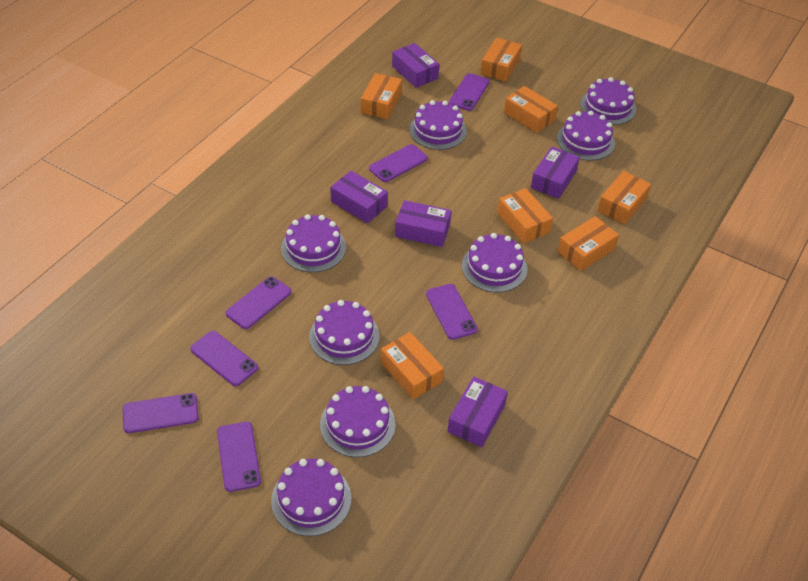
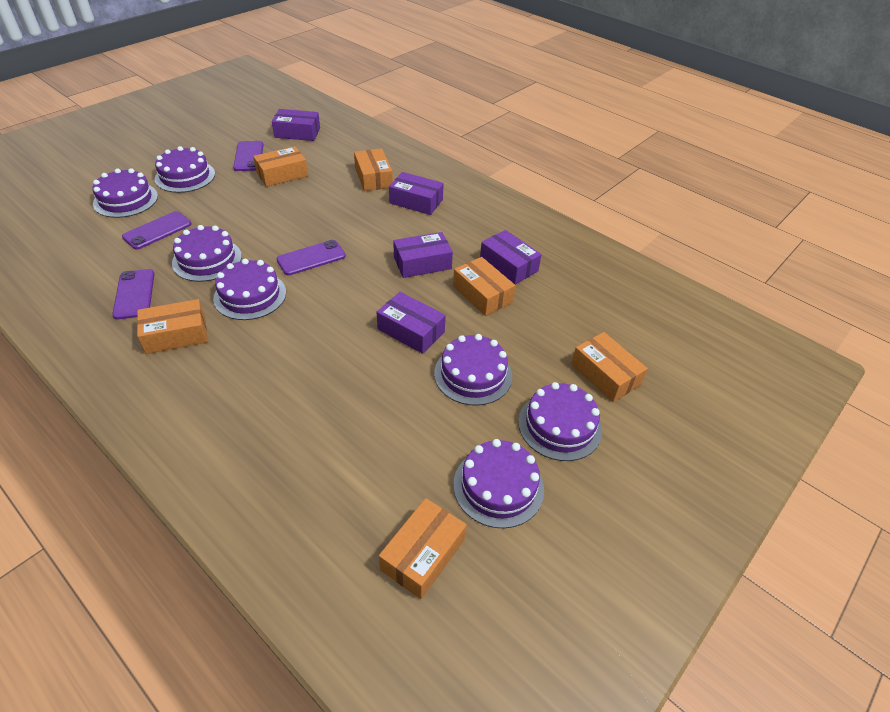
orange box: 7 -> 6
purple cake: 8 -> 7
purple phone: 7 -> 4

